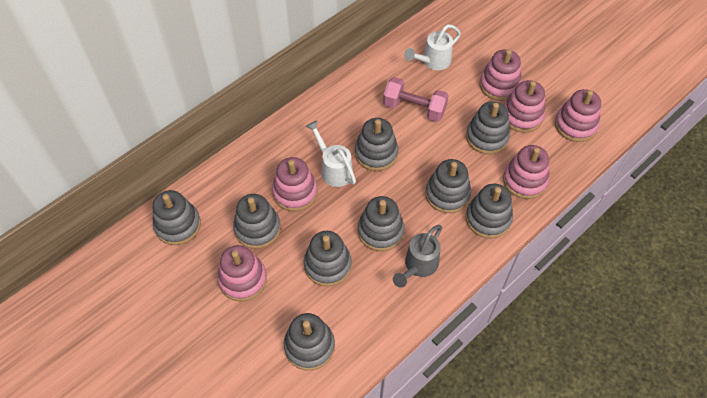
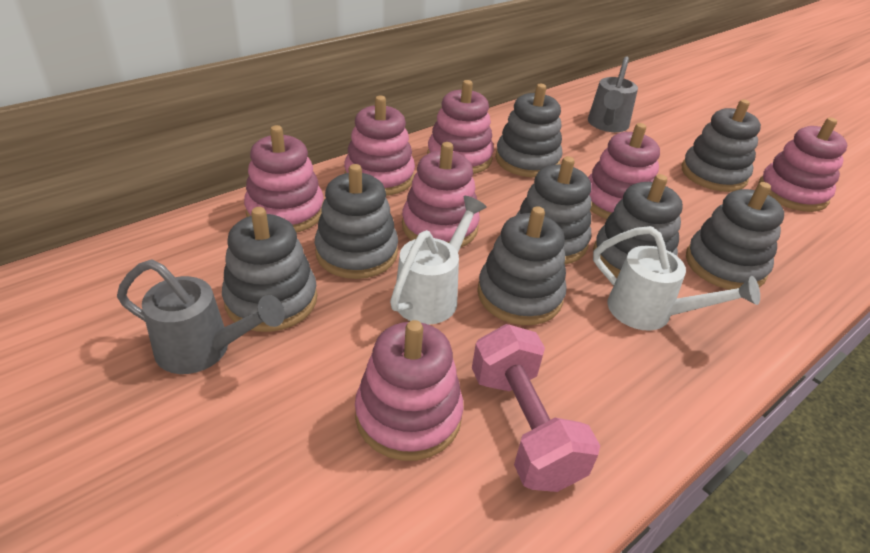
grey stacking toy: 9 -> 8
grey watering can: 1 -> 2
pink stacking toy: 6 -> 7

